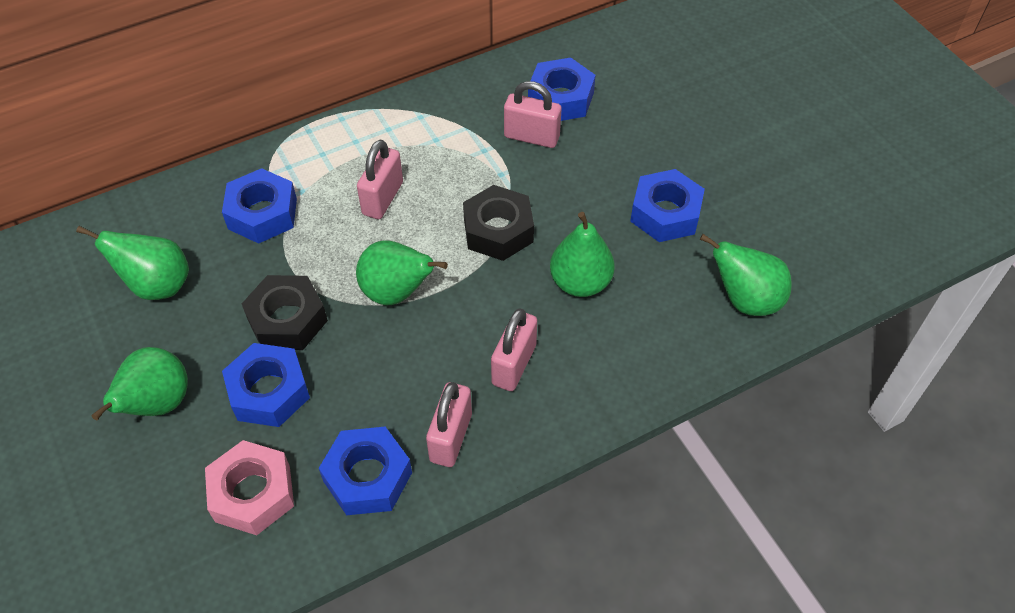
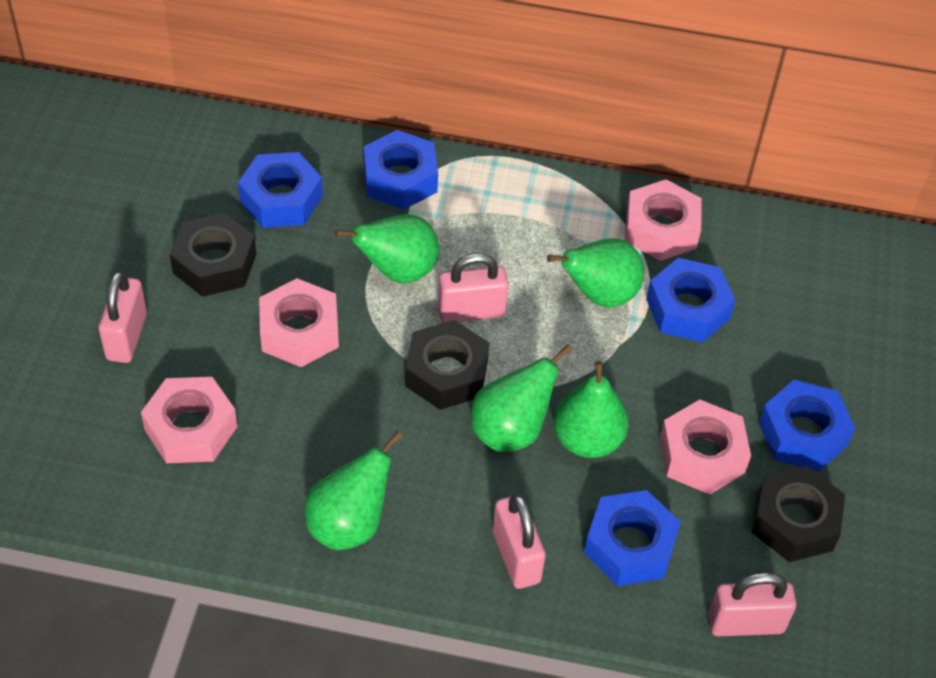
black nut: 2 -> 3
pink nut: 1 -> 4

